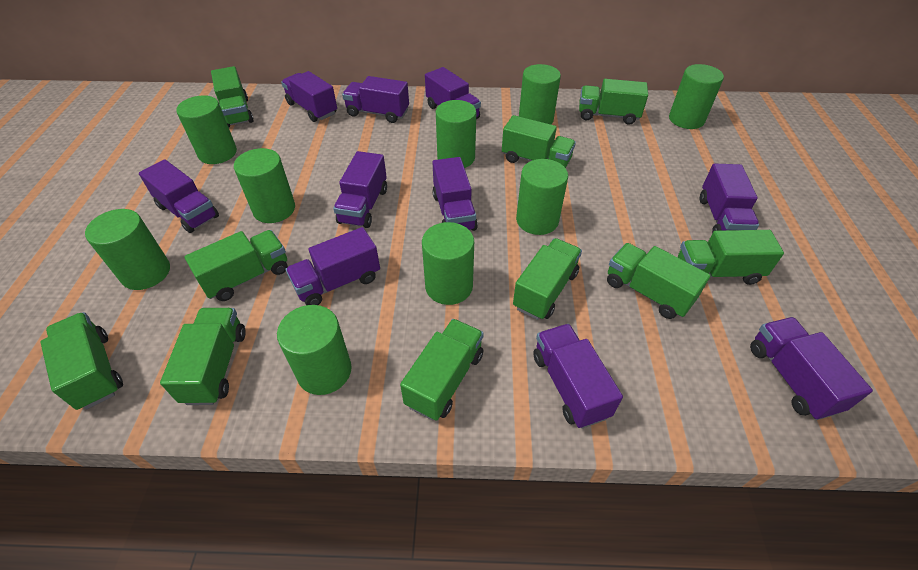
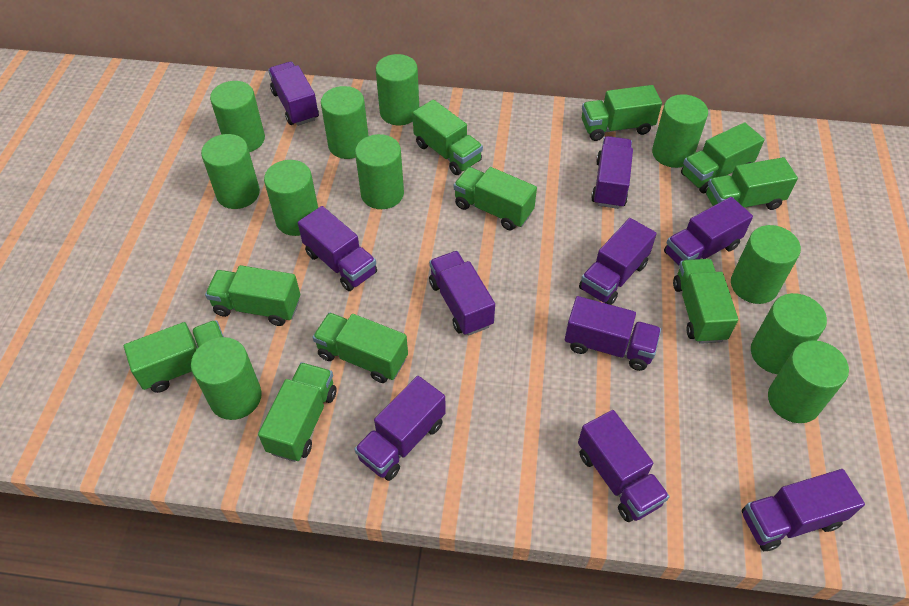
green cylinder: 9 -> 11

